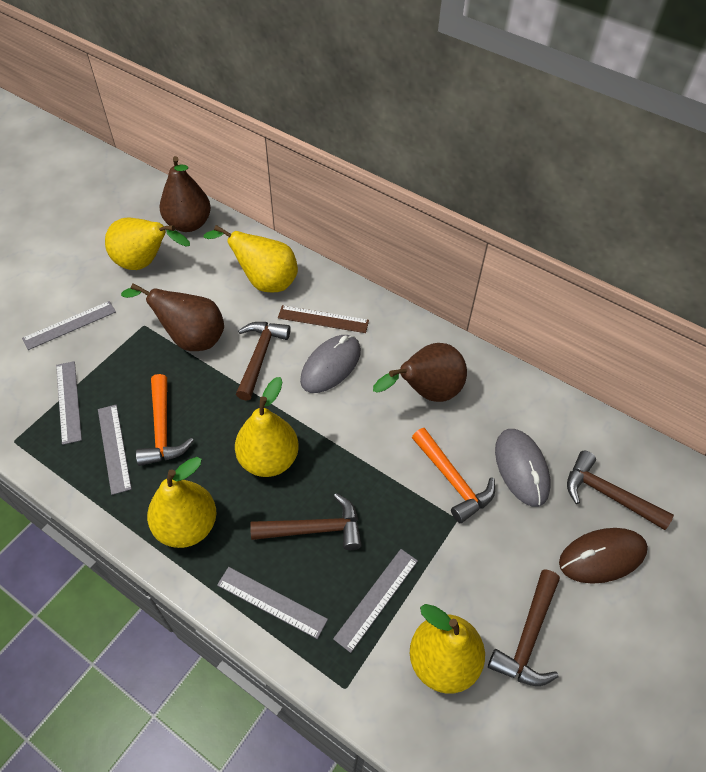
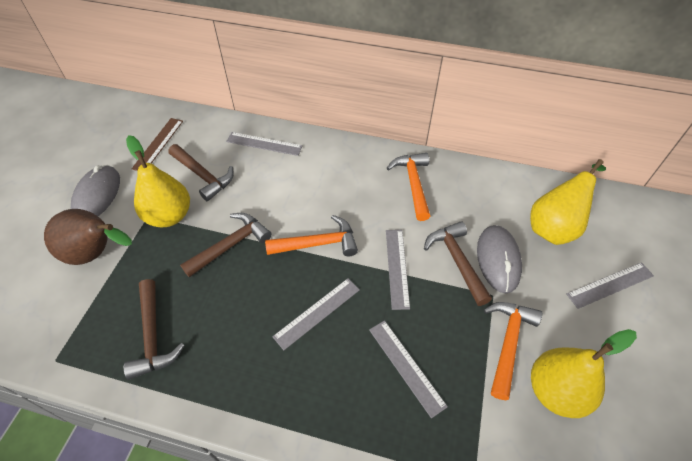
brown mouse: 1 -> 0
brown pear: 3 -> 1
orange hammer: 2 -> 3
yellow pear: 5 -> 3

